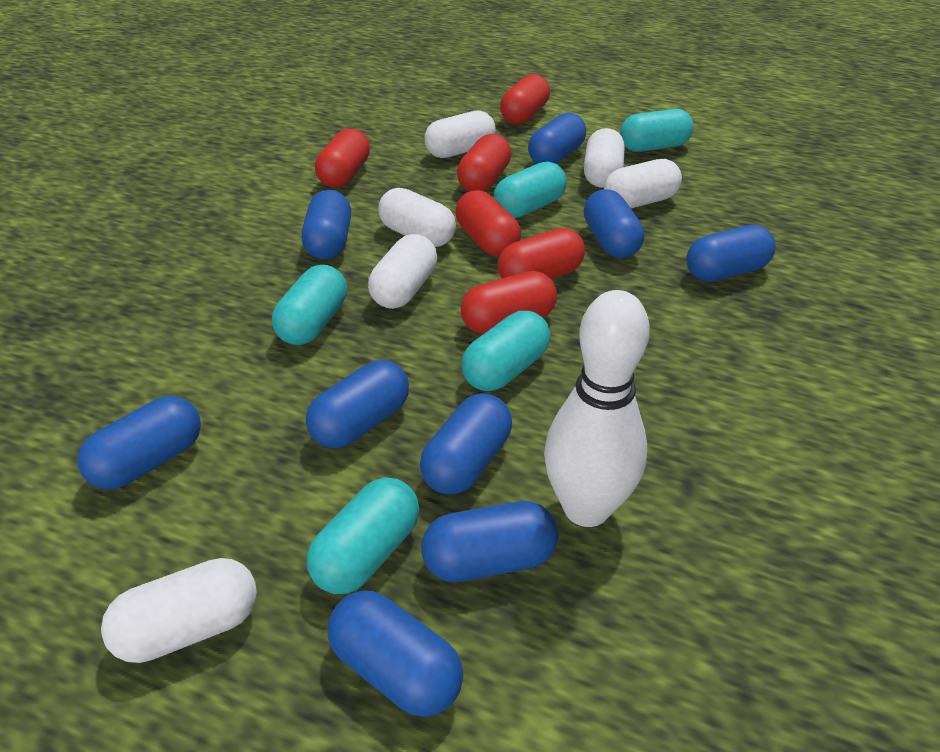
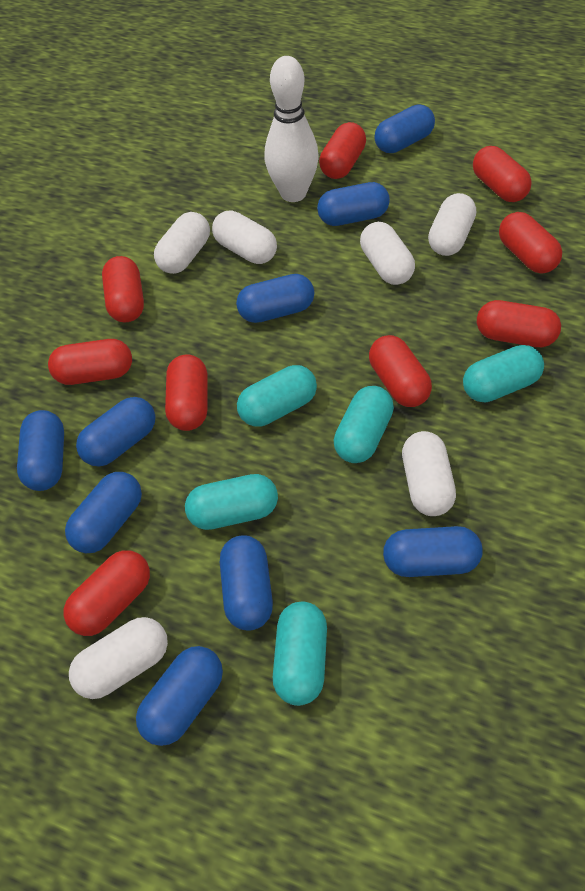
red capsule: 6 -> 9

